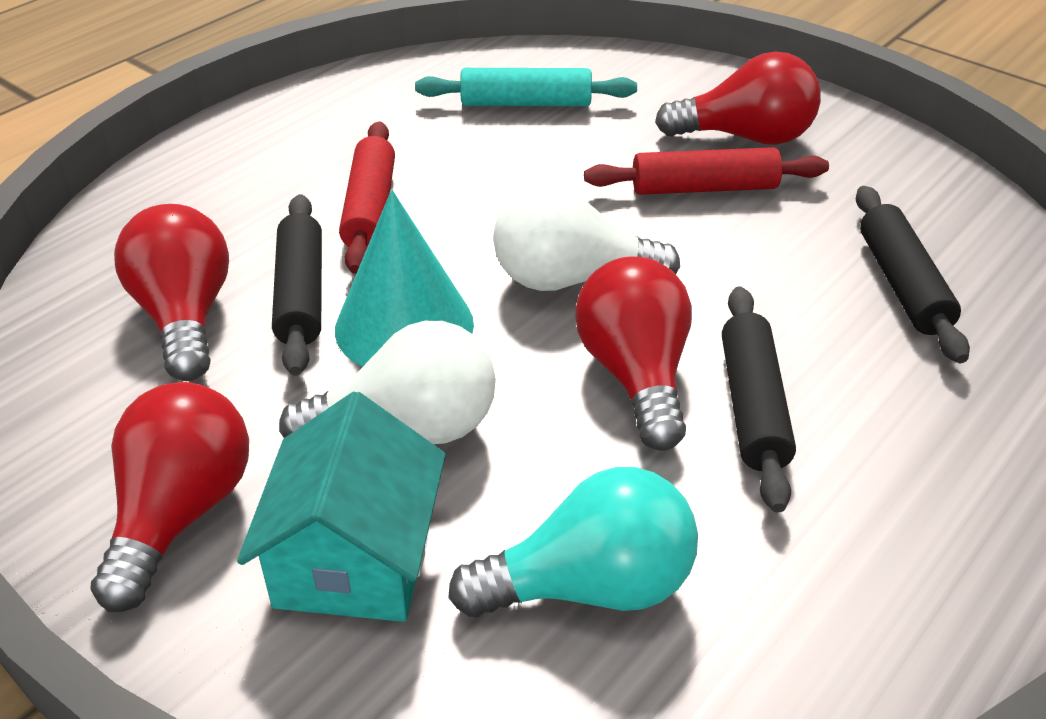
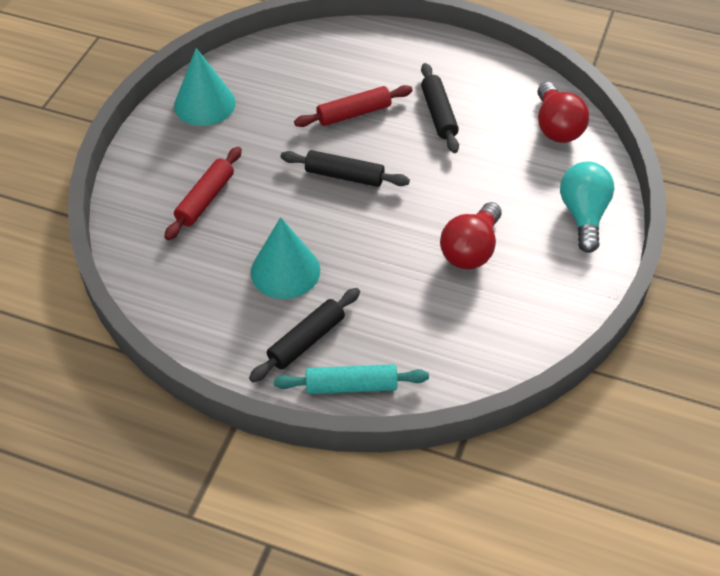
red light bulb: 4 -> 2
turquoise cone: 1 -> 2
turquoise house: 1 -> 0
white light bulb: 2 -> 0

